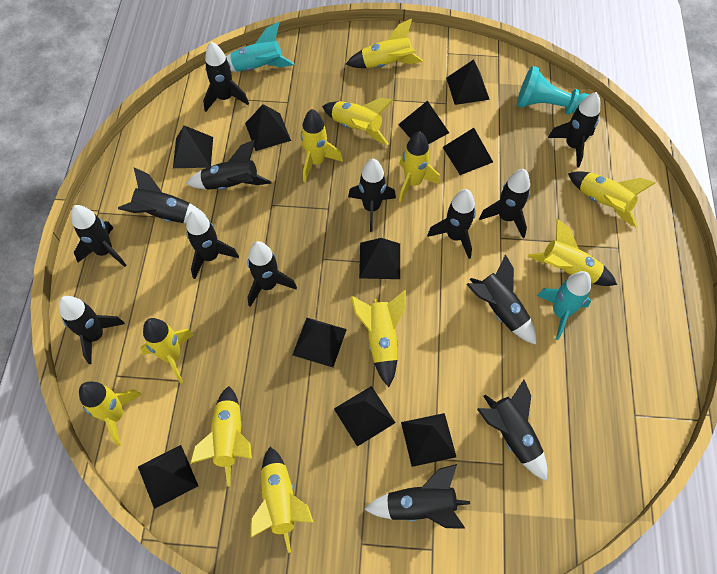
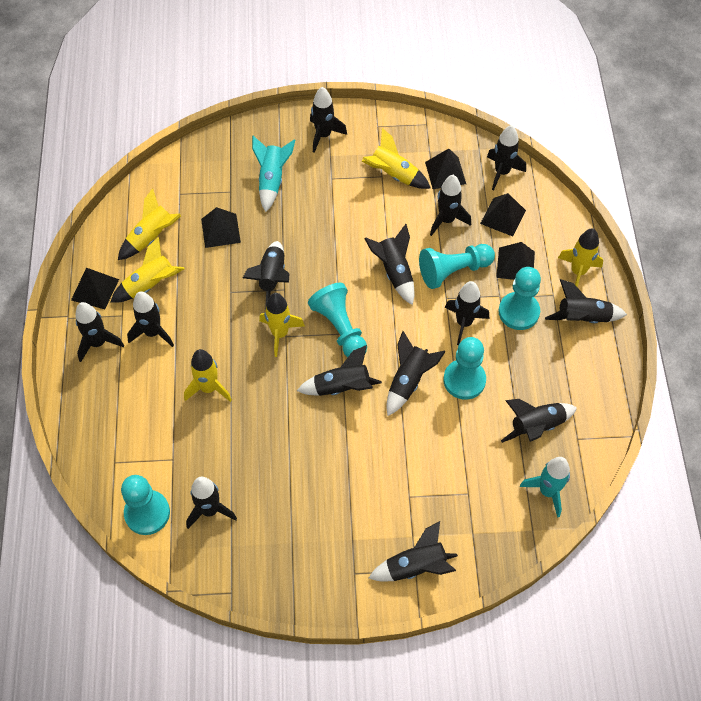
black pyramid: 10 -> 5
turquoise pawn: 1 -> 5
yellow rocket: 11 -> 6

